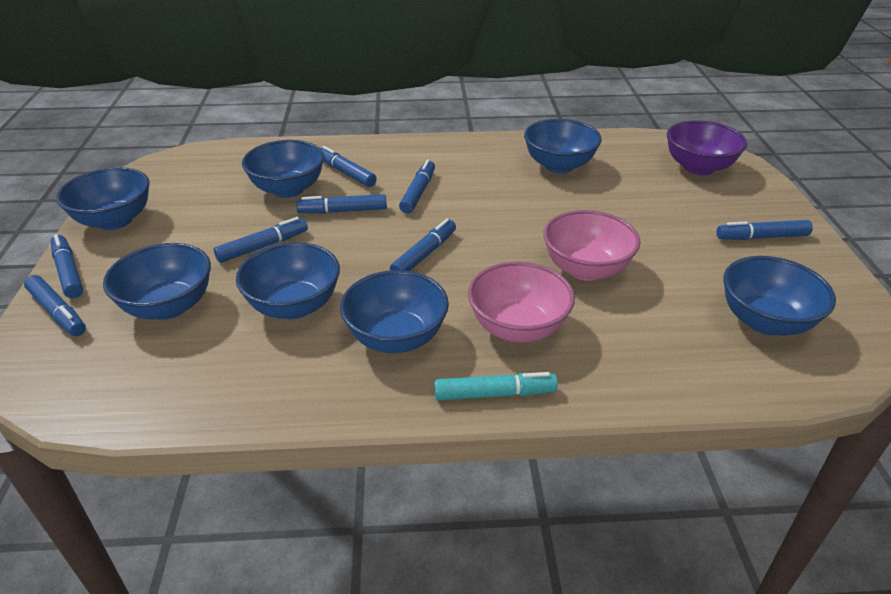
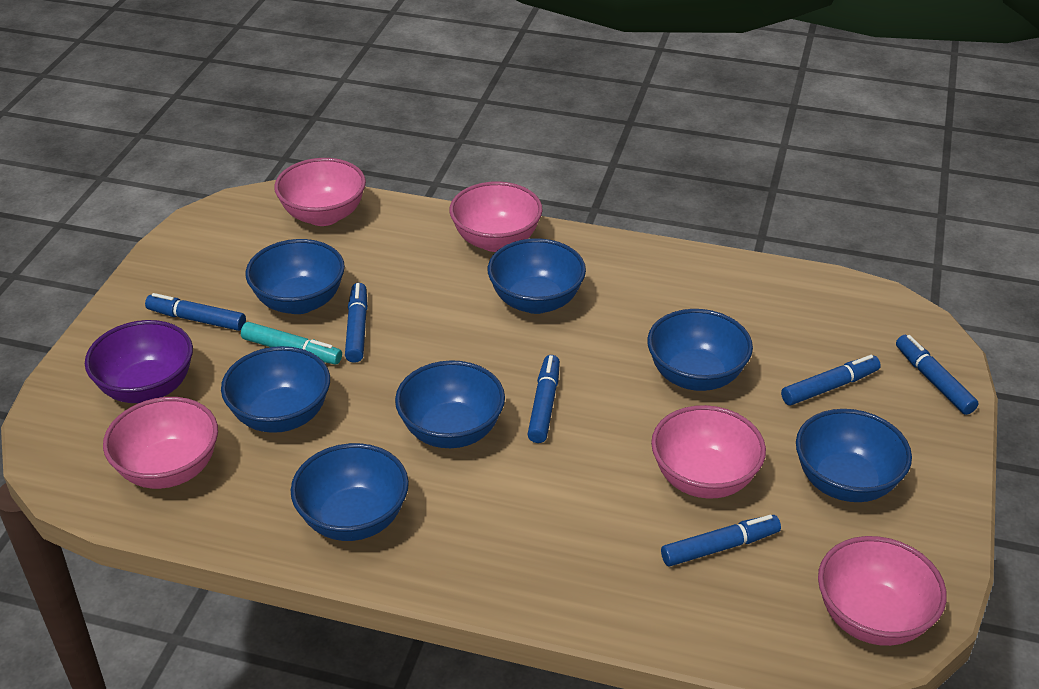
blue marker: 8 -> 6
pink bowl: 2 -> 5

